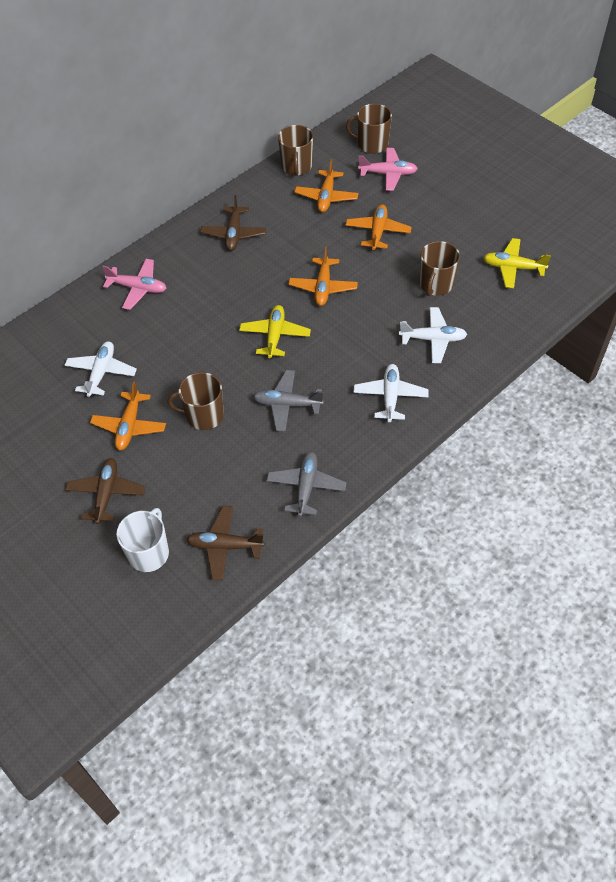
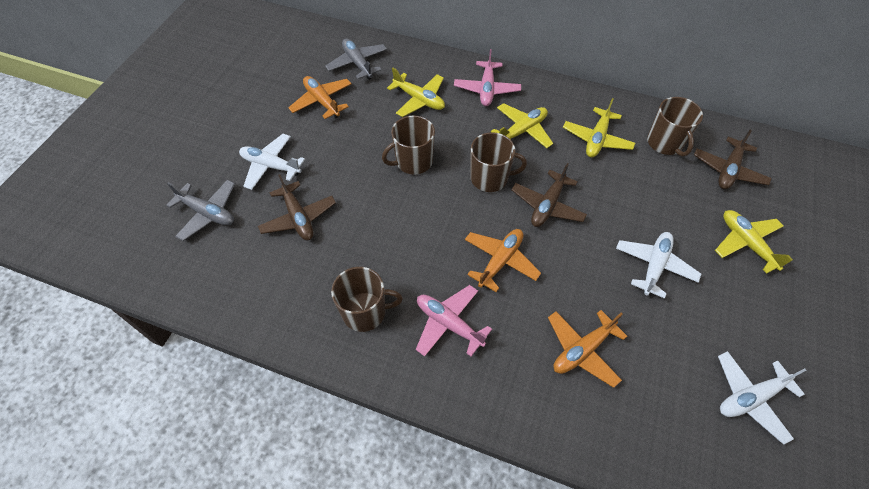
orange plane: 4 -> 3
white mug: 1 -> 0
yellow plane: 2 -> 4

